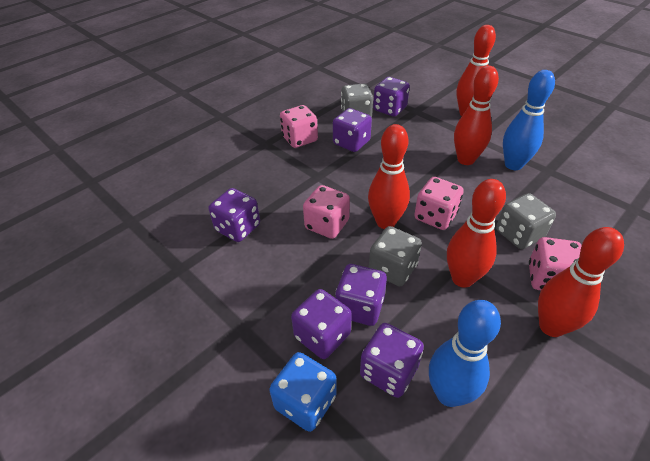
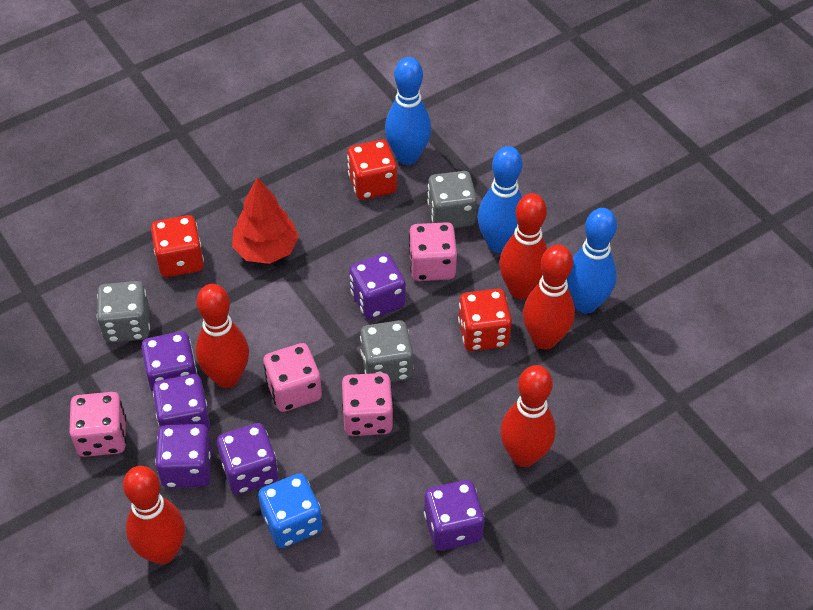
blue bowling pin: 2 -> 3
red dice: 0 -> 3
red tree: 0 -> 1

